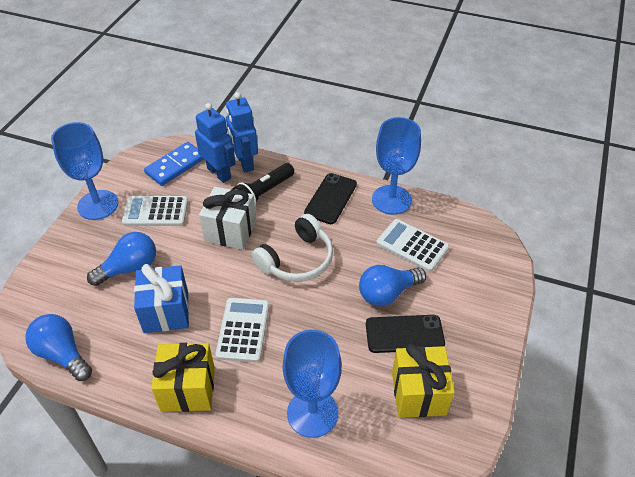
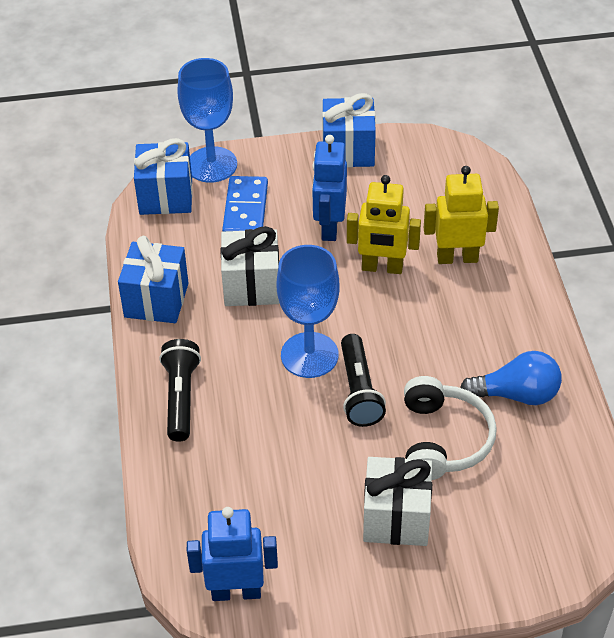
black flashlight: 1 -> 2
black phone: 2 -> 0
blue gift: 1 -> 3
blue goblet: 3 -> 2
blue light bulb: 3 -> 1
white calculator: 3 -> 0
white gift: 1 -> 2
yellow gift: 2 -> 0
yellow robot: 0 -> 2

